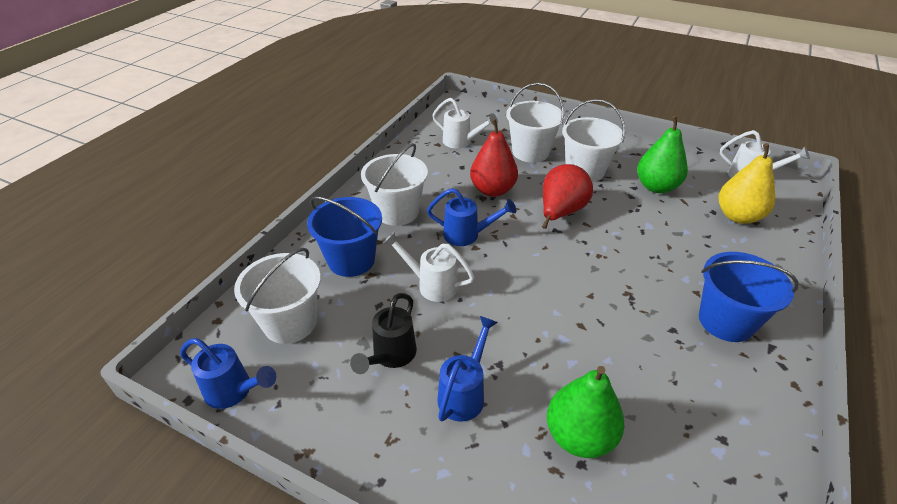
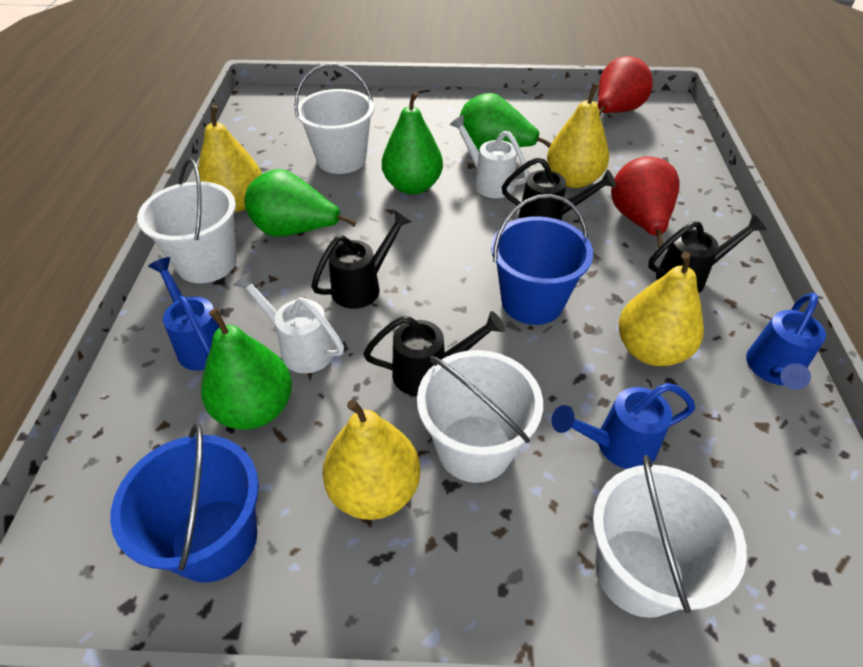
black watering can: 1 -> 4
green pear: 2 -> 4
white watering can: 3 -> 2
yellow pear: 1 -> 4

